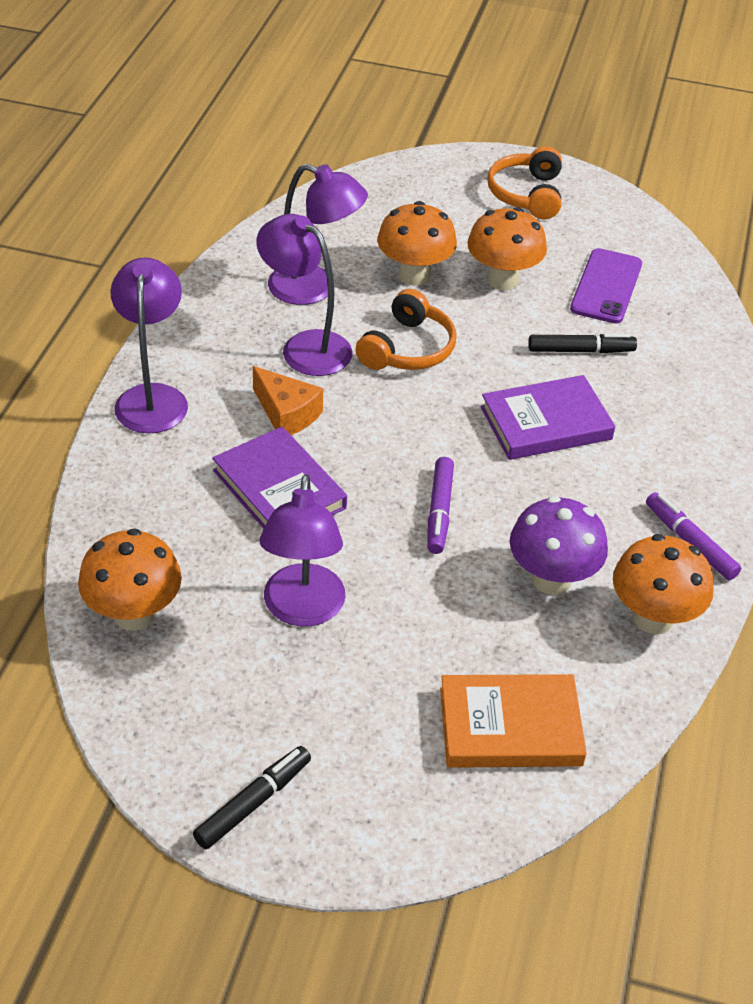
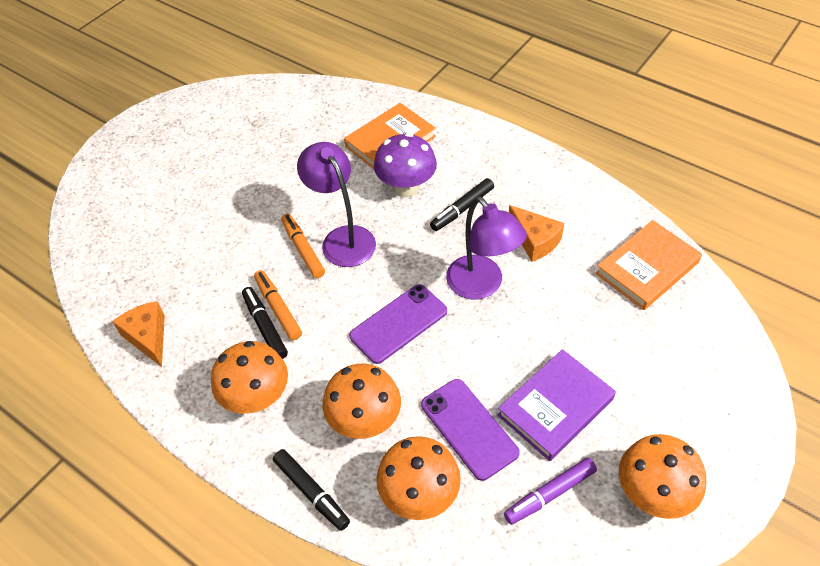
black marker: 2 -> 3
orange book: 1 -> 2
orange cheese: 1 -> 2
orange headphones: 2 -> 0
orange marker: 0 -> 2
purple book: 2 -> 1
purple lamp: 4 -> 2
purple marker: 2 -> 1
purple phone: 1 -> 2

